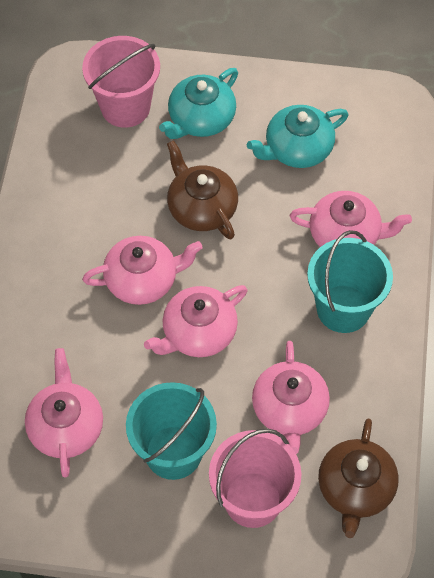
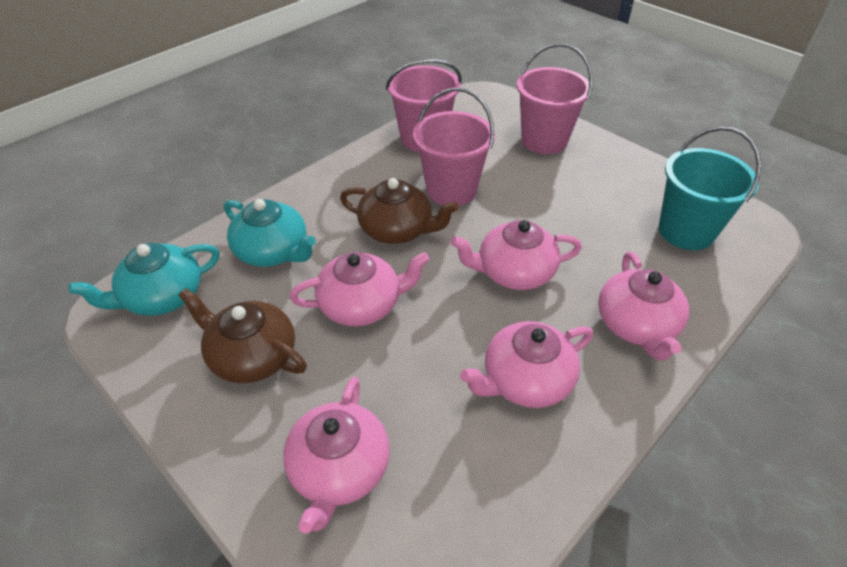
pink bucket: 2 -> 3
turquoise bucket: 2 -> 1

